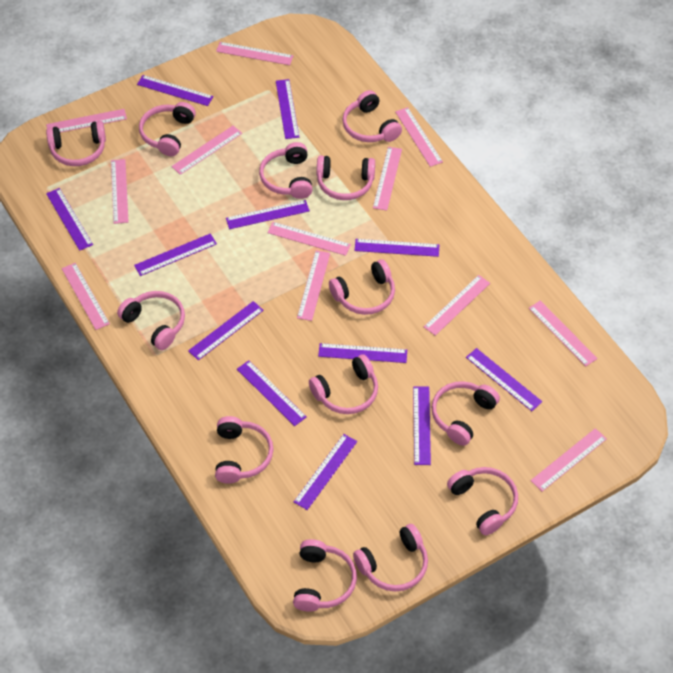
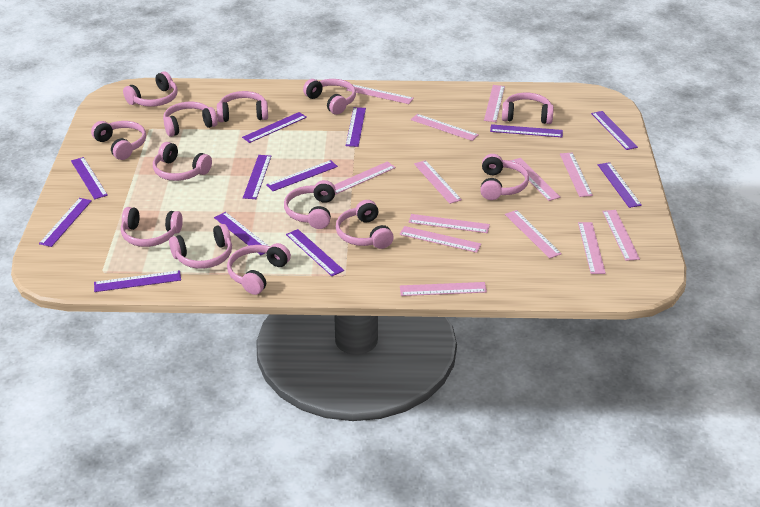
pink ruler: 12 -> 13

